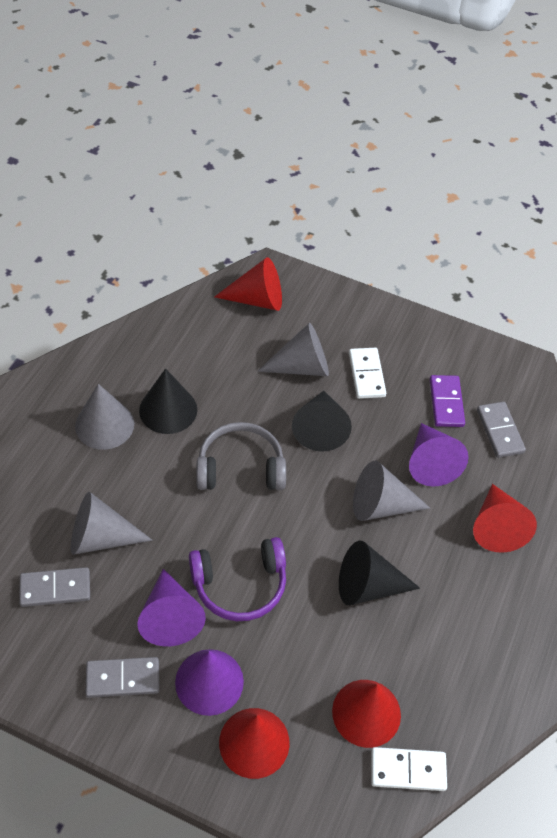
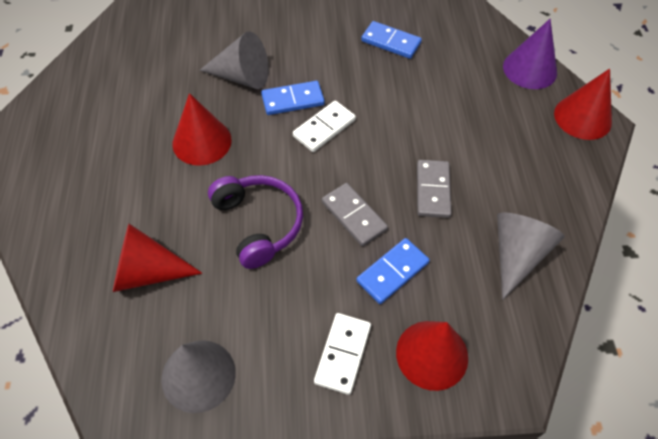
black cone: 3 -> 0
blue domino: 0 -> 3
grey cone: 4 -> 3
grey domino: 3 -> 2
grey headphones: 1 -> 0
purple cone: 3 -> 1
purple domino: 1 -> 0

